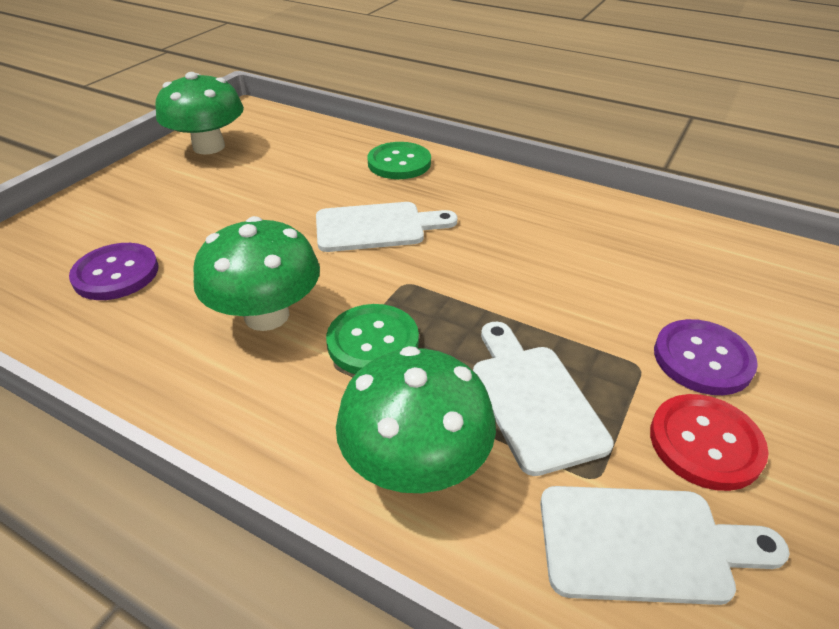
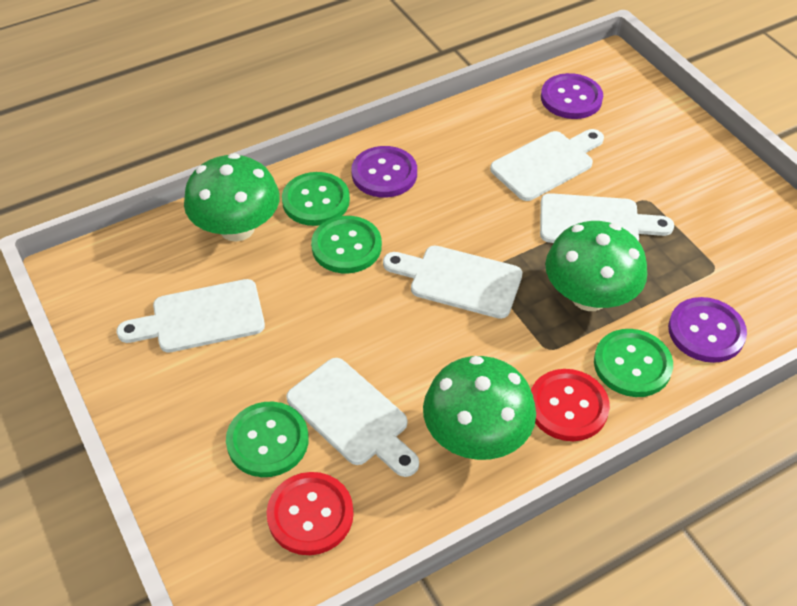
green button: 2 -> 4
purple button: 2 -> 3
red button: 1 -> 2
white cutting board: 3 -> 5

